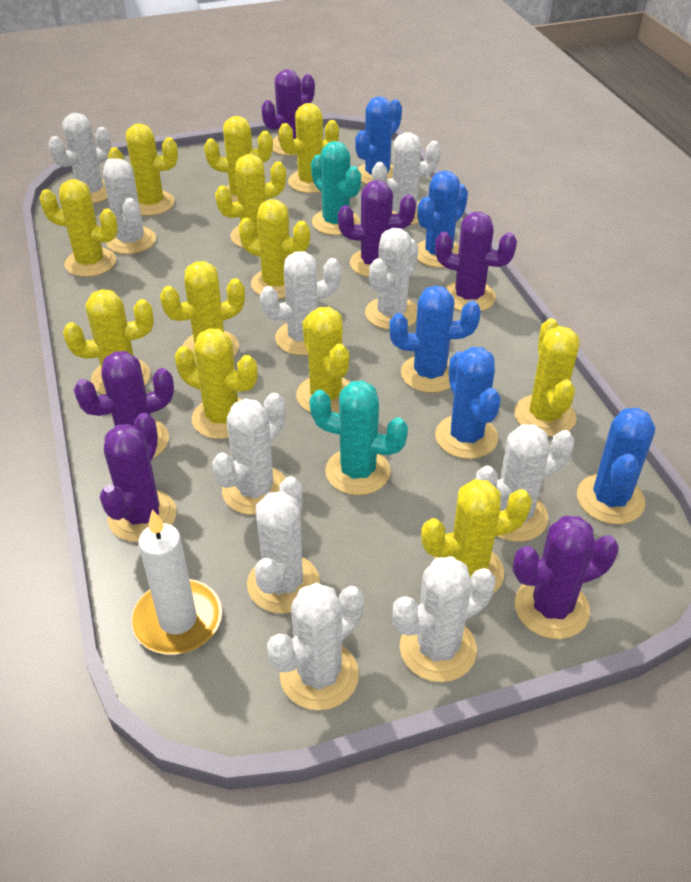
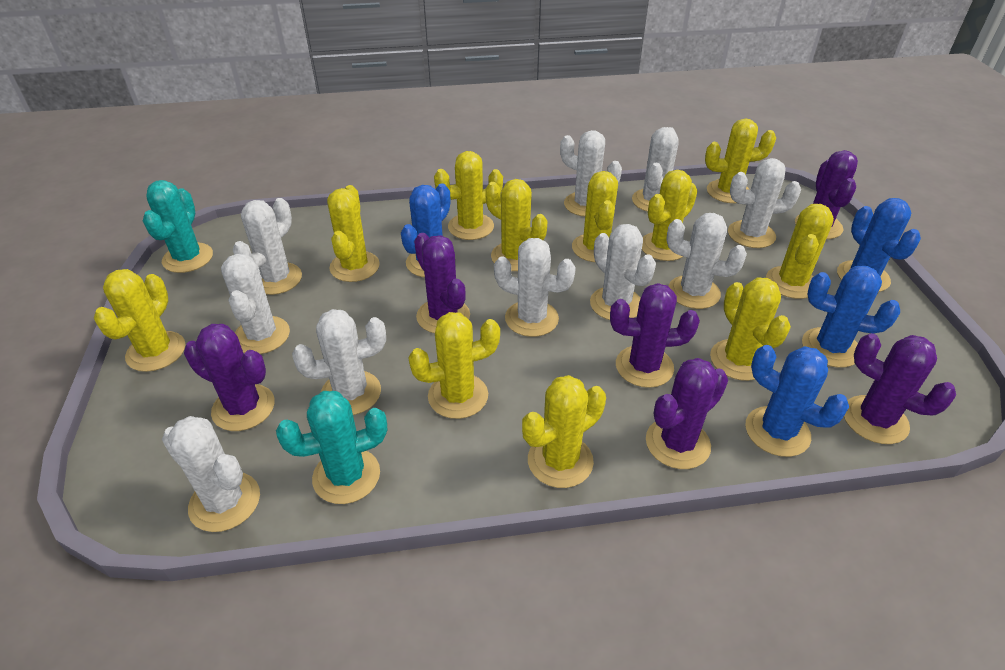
blue cactus: 5 -> 4
white candle: 1 -> 0
yellow cactus: 12 -> 11

